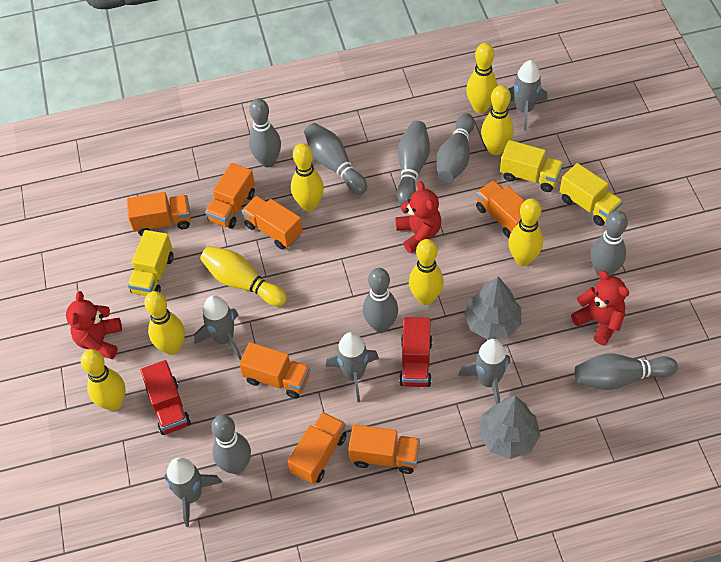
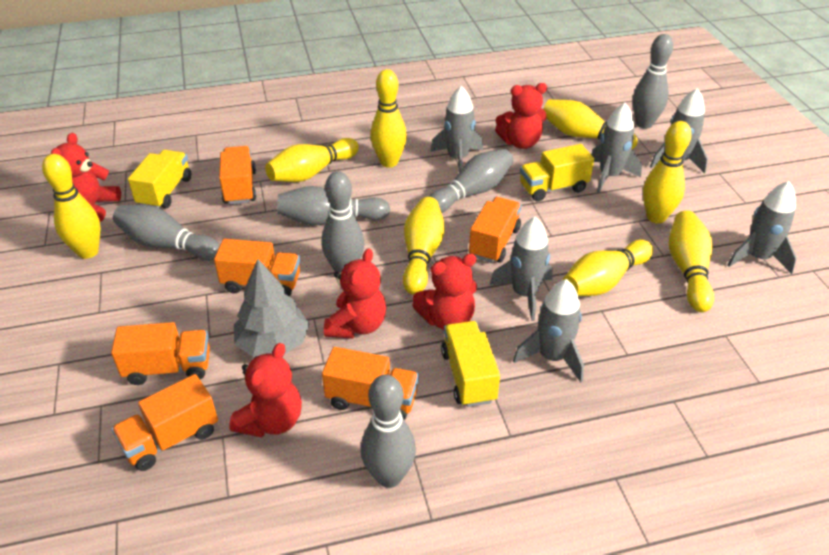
grey bowling pin: 8 -> 6
grey rocket: 5 -> 6
grey tree: 2 -> 1
orange truck: 7 -> 6
red teddy bear: 3 -> 5
red truck: 2 -> 0

